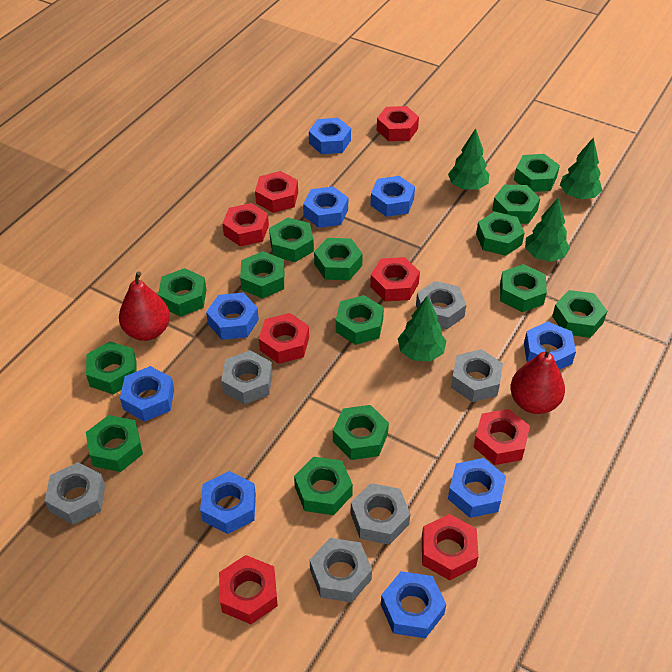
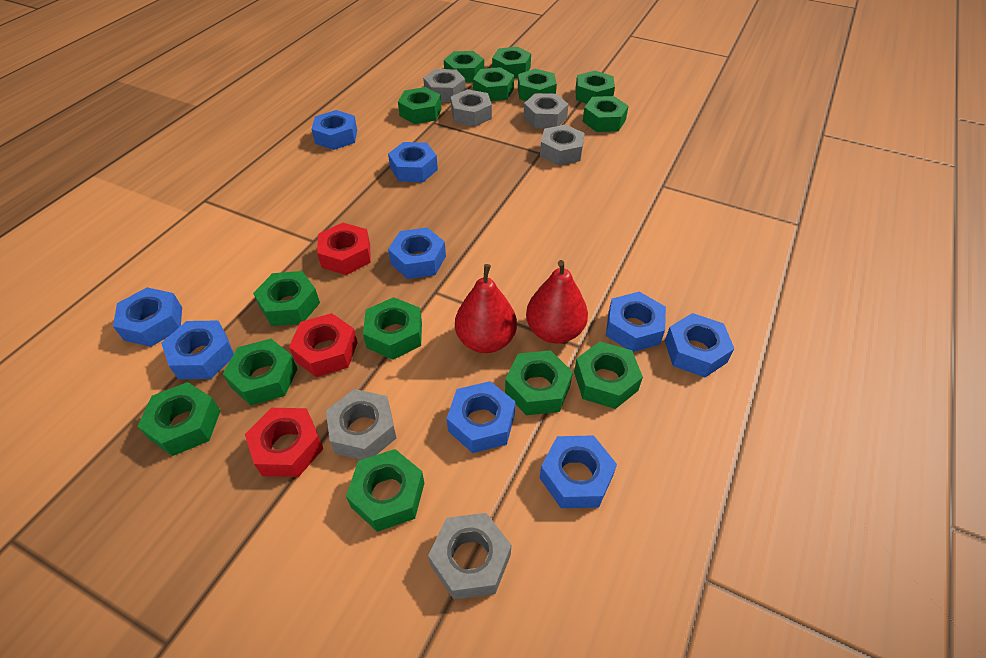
green tree: 4 -> 0
red nut: 8 -> 3

